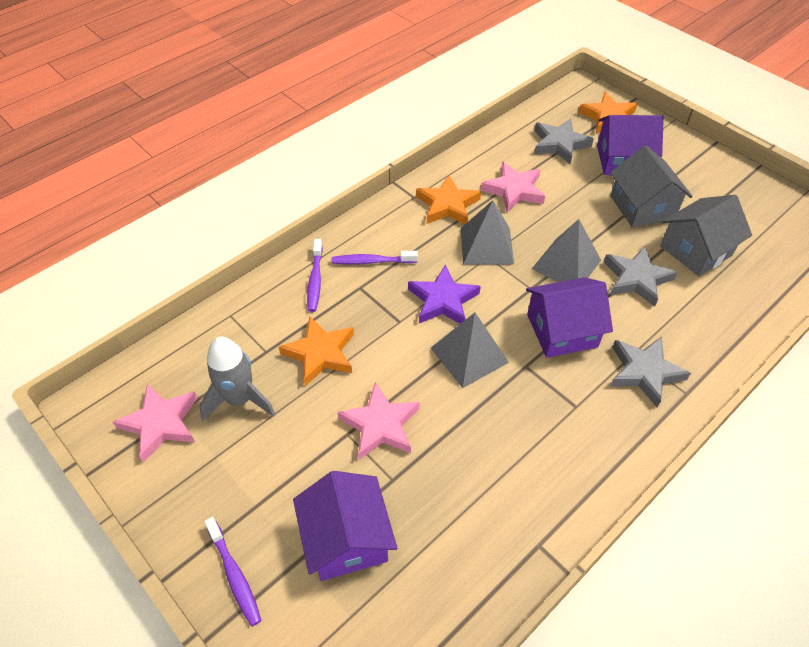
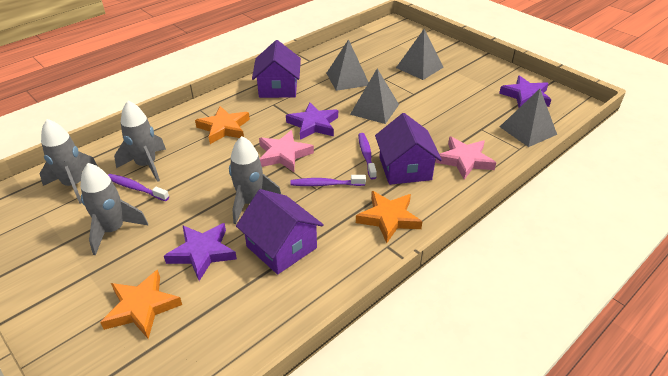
grey house: 2 -> 0
grey pyramid: 3 -> 4
grey rocket: 1 -> 4
grey star: 3 -> 0
pink star: 3 -> 2
purple star: 1 -> 3

